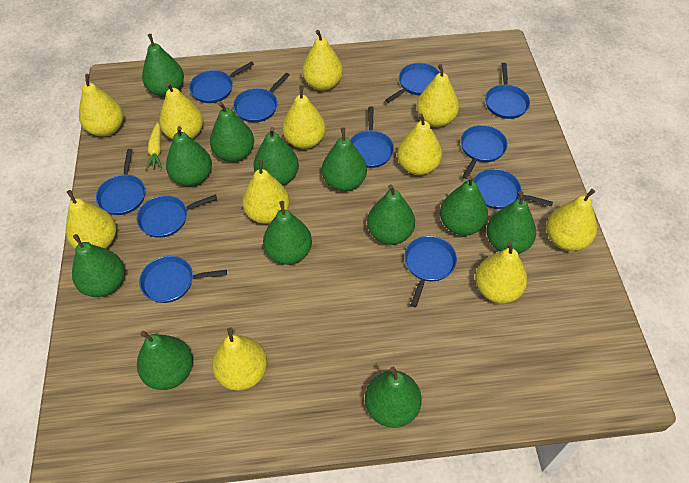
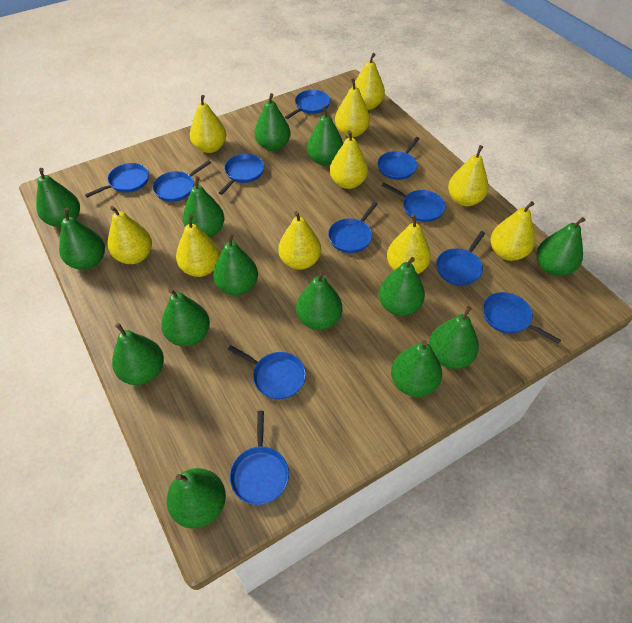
green pear: 12 -> 14
yellow carrot: 1 -> 0
yellow pear: 11 -> 10

